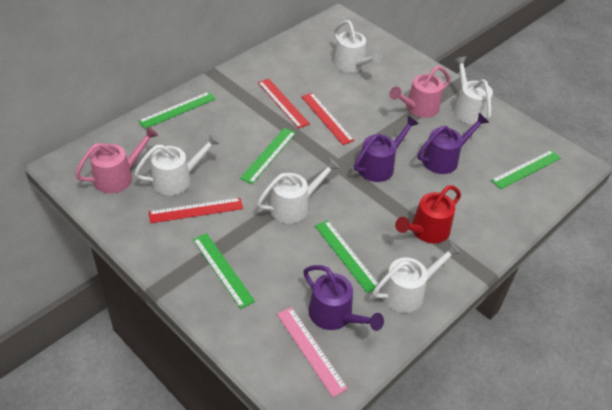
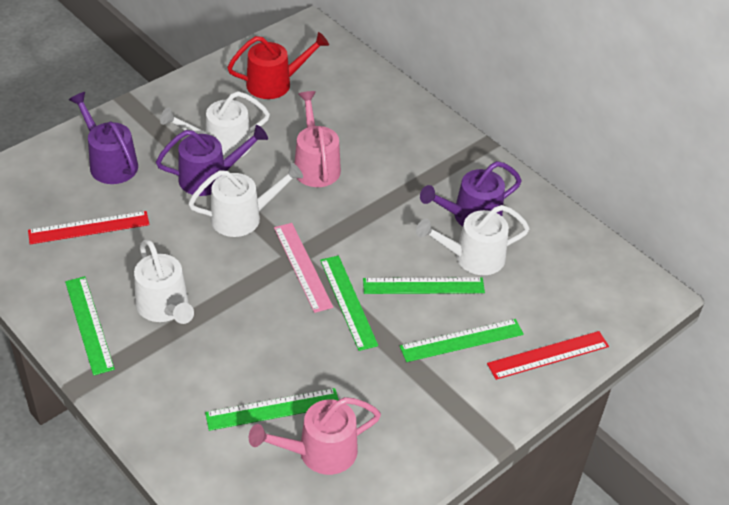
red ruler: 3 -> 2
white watering can: 5 -> 4

